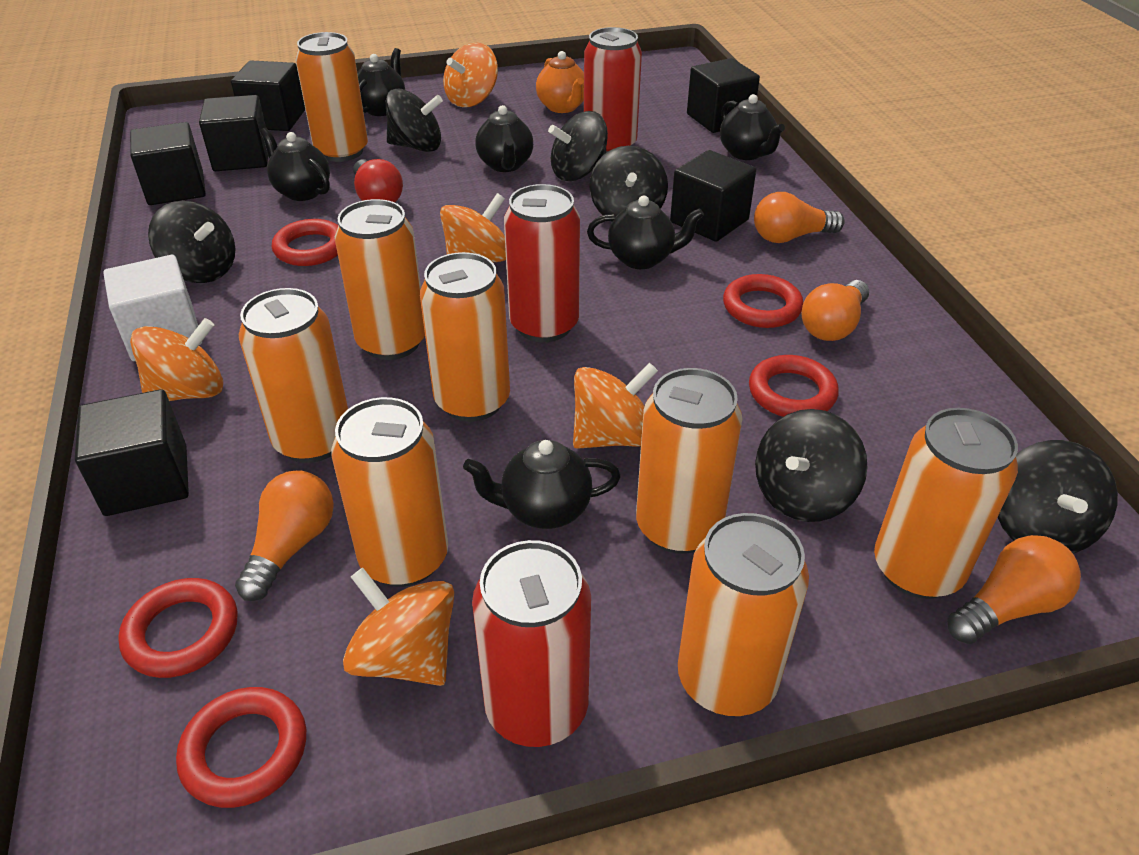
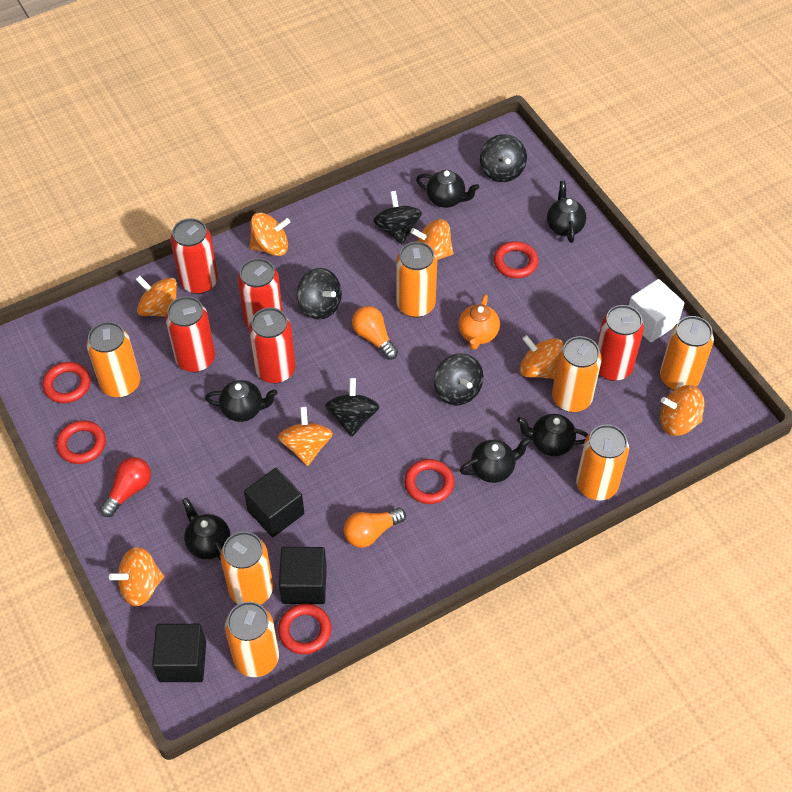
black cube: 6 -> 3
black spinning top: 6 -> 5
orange can: 8 -> 7
orange light bulb: 4 -> 2
orange spinning top: 5 -> 7
red can: 3 -> 5

